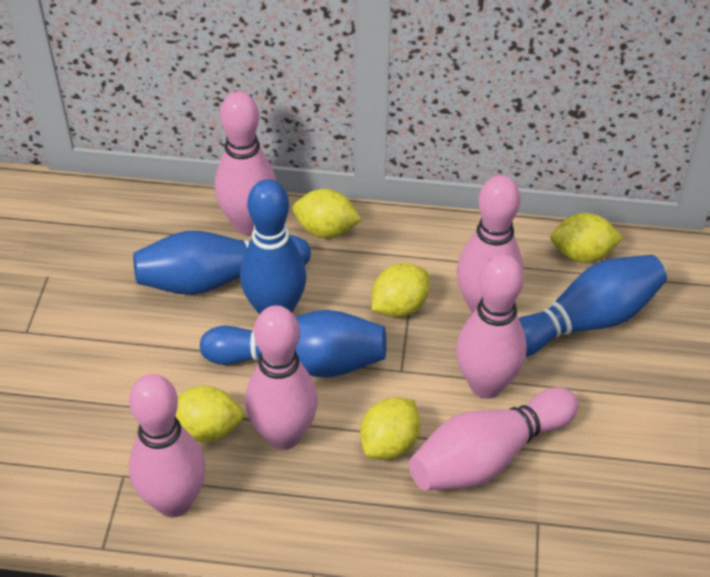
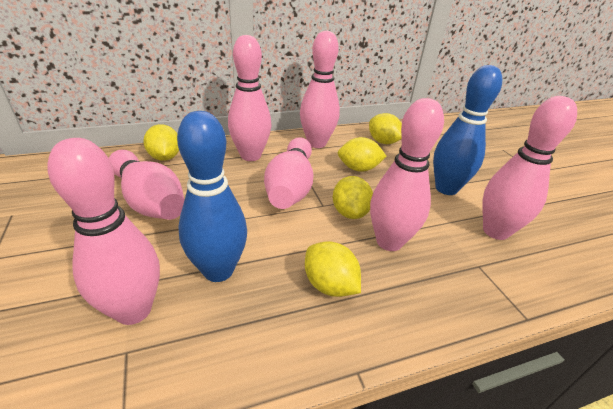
blue bowling pin: 4 -> 2
pink bowling pin: 6 -> 7

